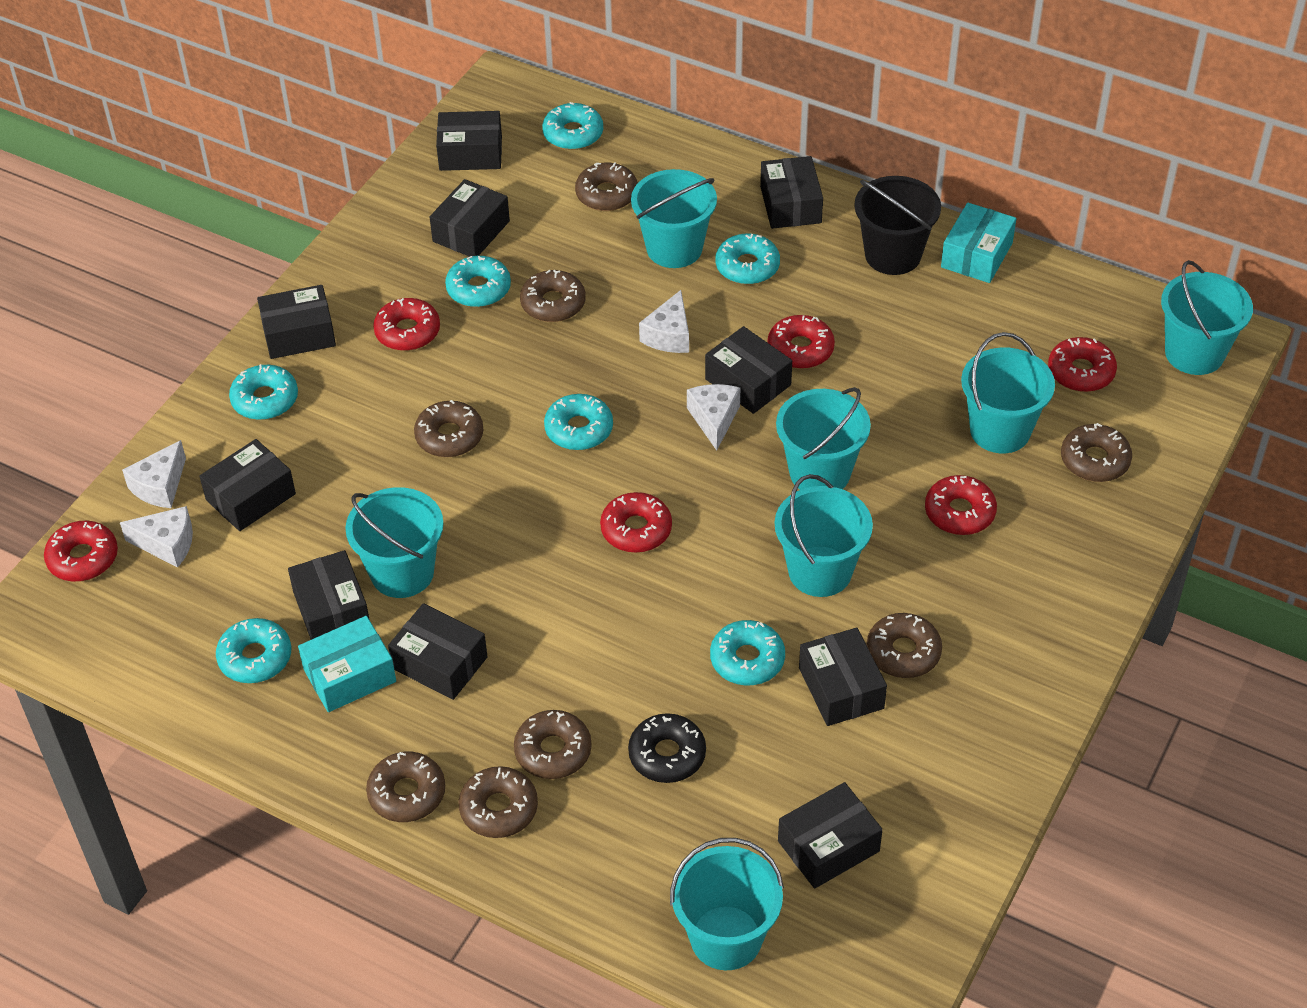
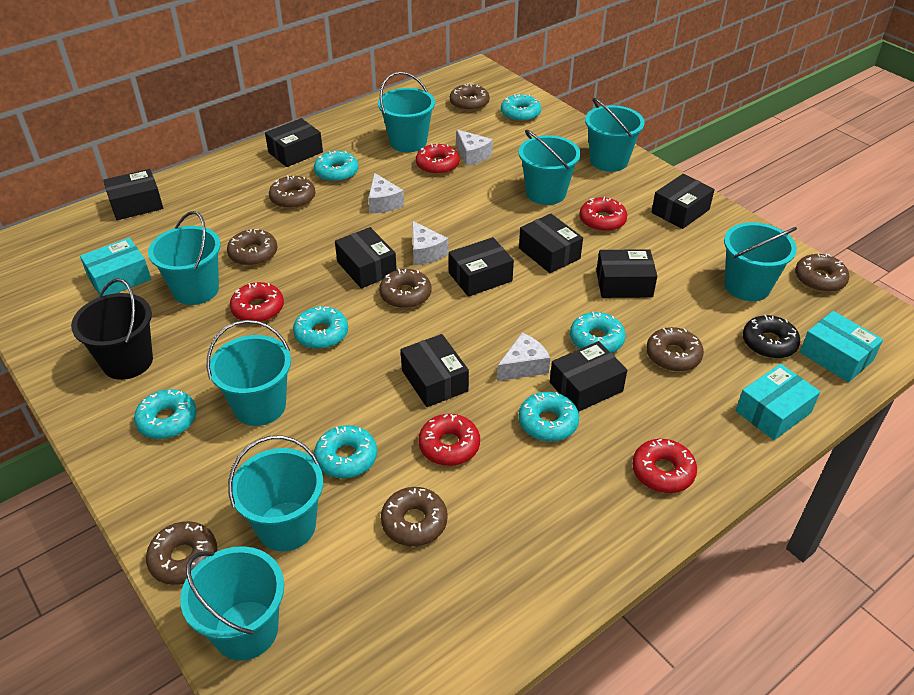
black box: 10 -> 9
red donut: 6 -> 5
turquoise box: 2 -> 3
turquoise bucket: 7 -> 8

